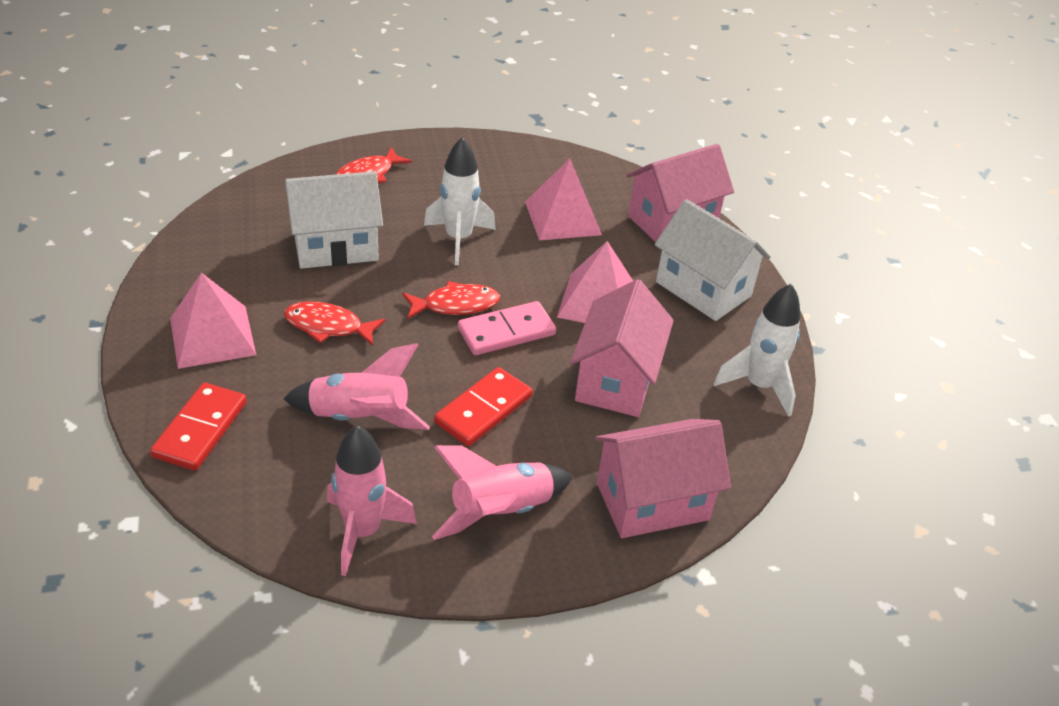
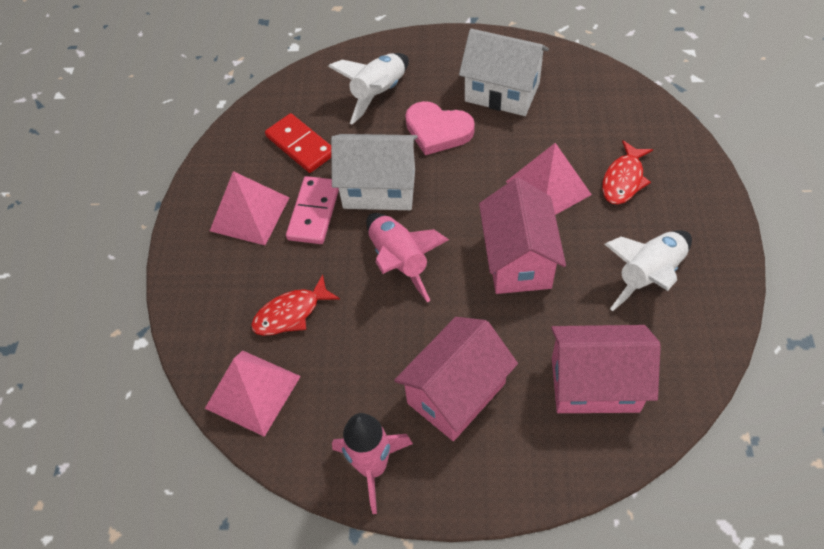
pink heart: 0 -> 1
pink rocket: 3 -> 2
red domino: 2 -> 1
red fish: 3 -> 2

